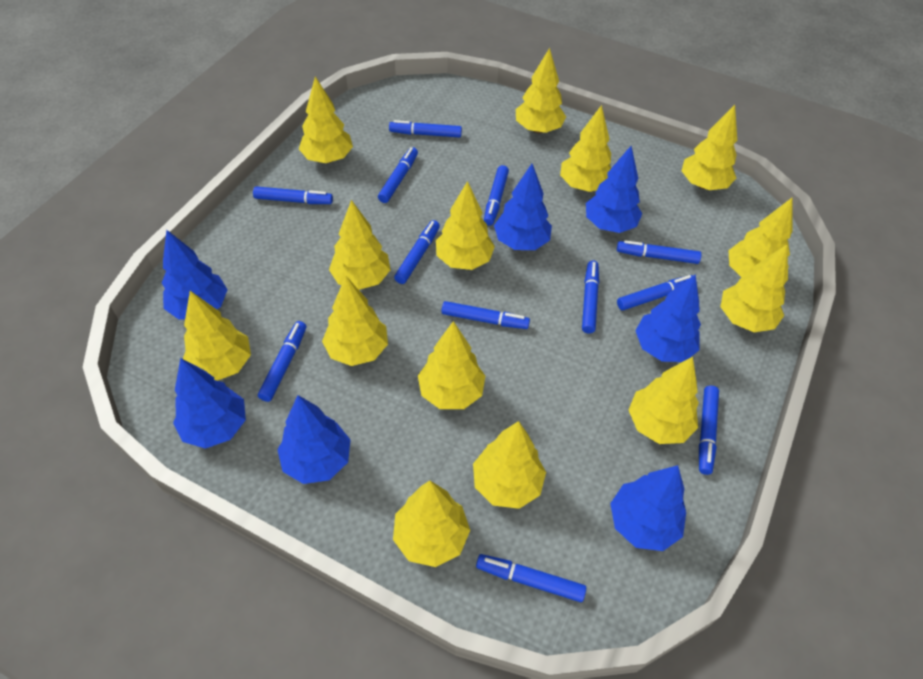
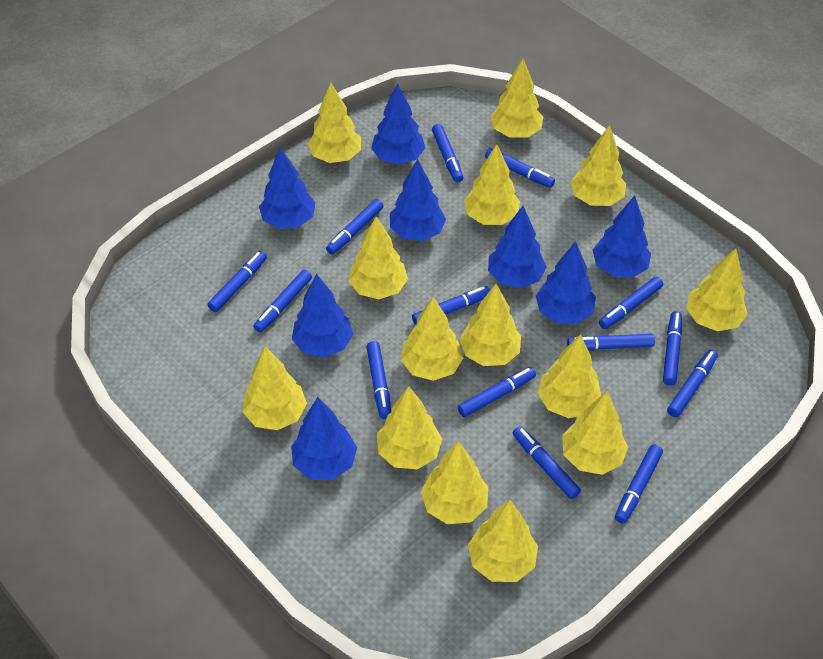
blue marker: 12 -> 14
blue tree: 7 -> 8

